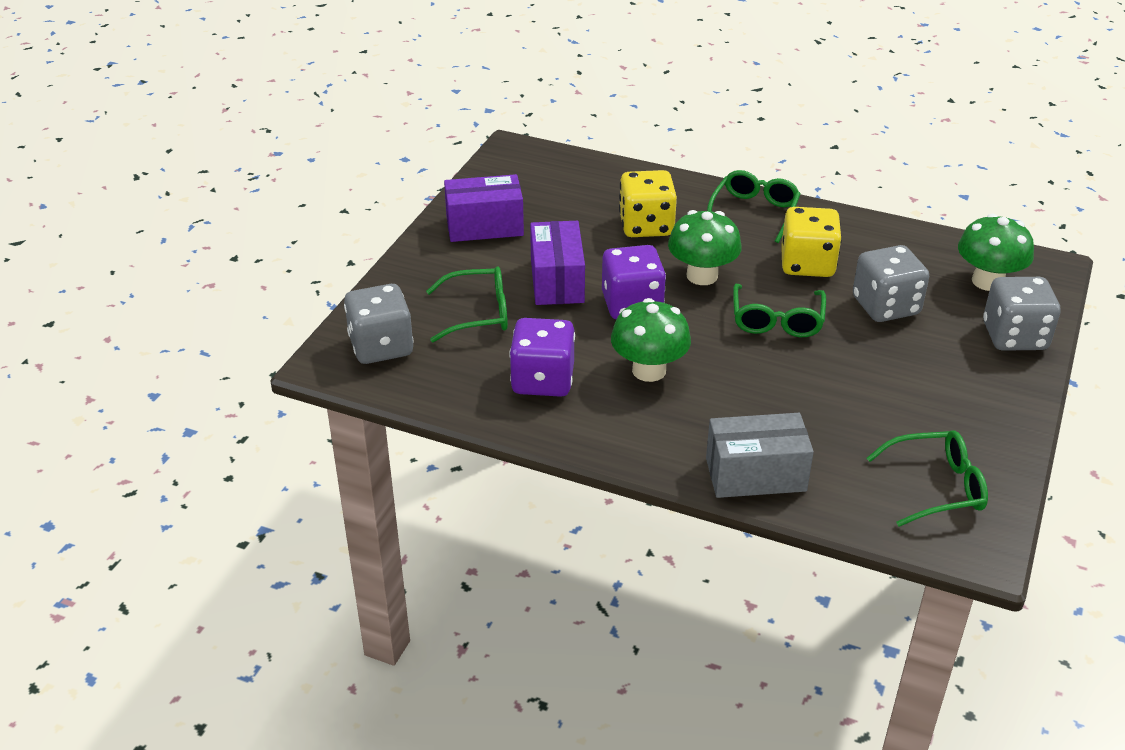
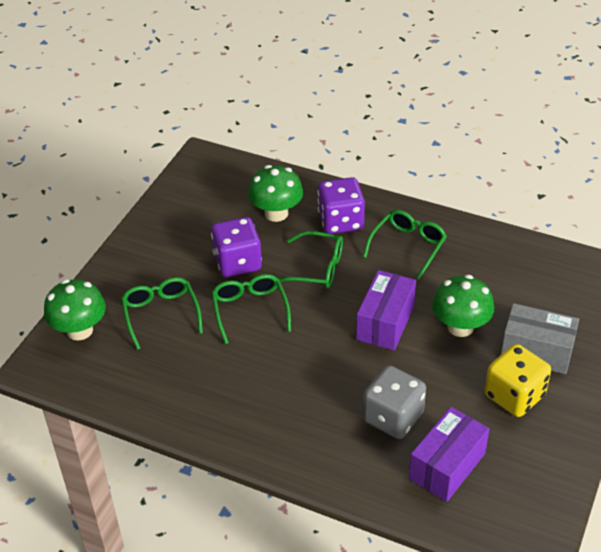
grey dice: 3 -> 1
yellow dice: 2 -> 1

